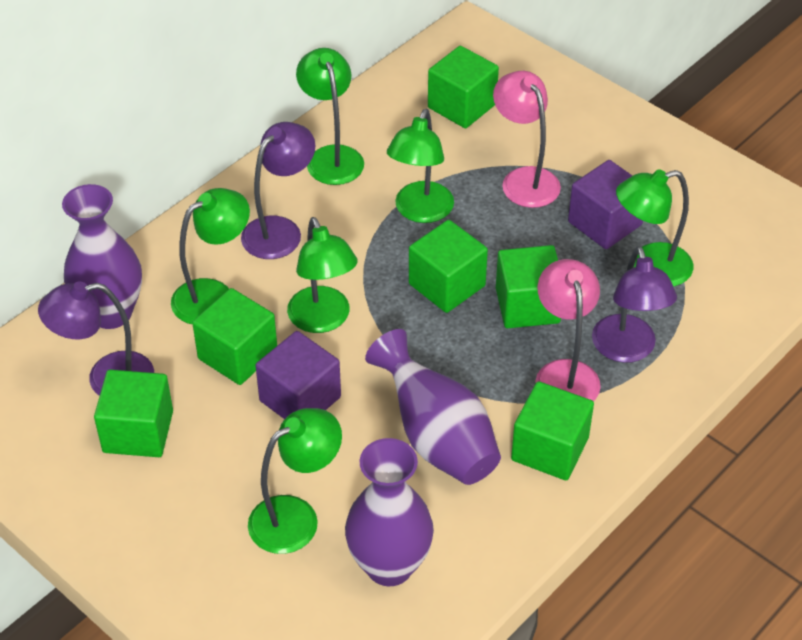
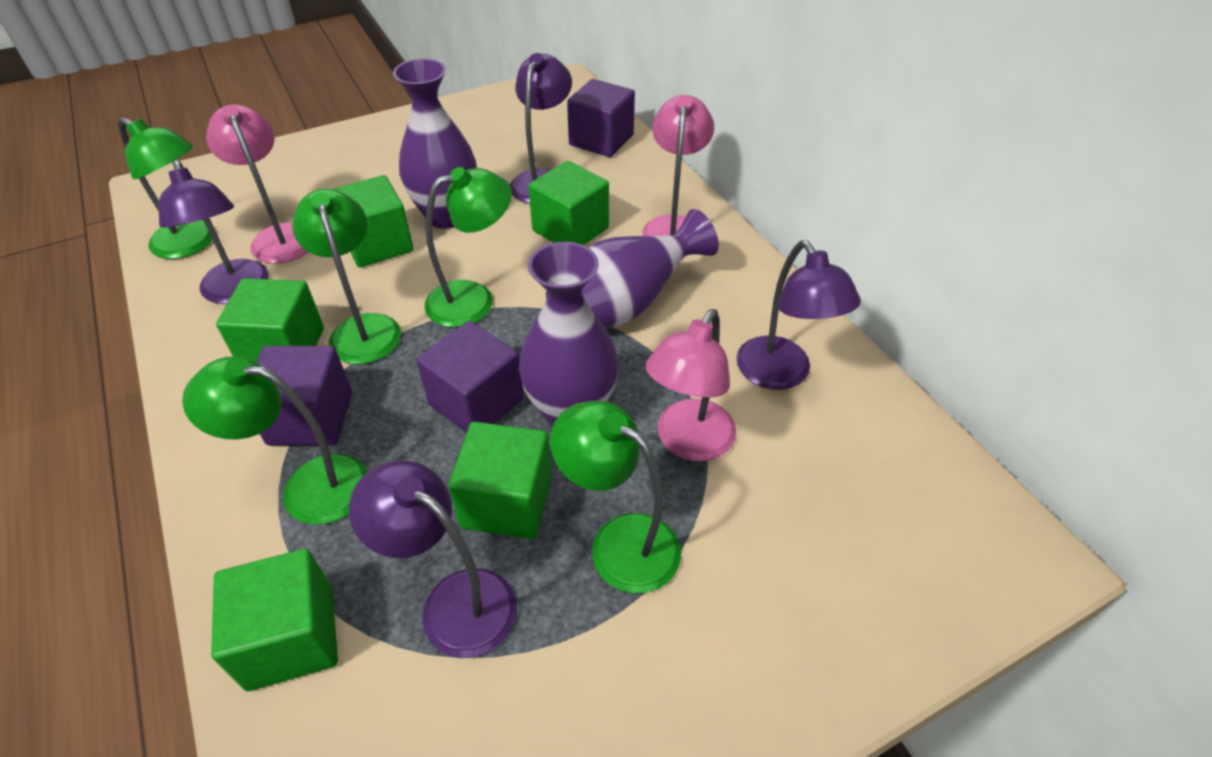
green cube: 6 -> 5
green lamp: 6 -> 5
pink lamp: 2 -> 3
purple cube: 2 -> 3
purple lamp: 3 -> 4

